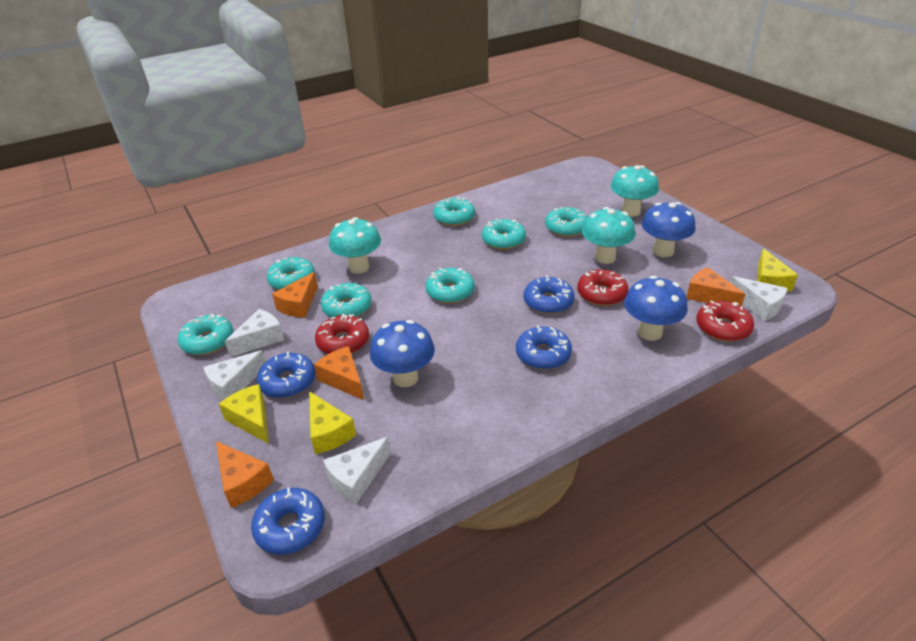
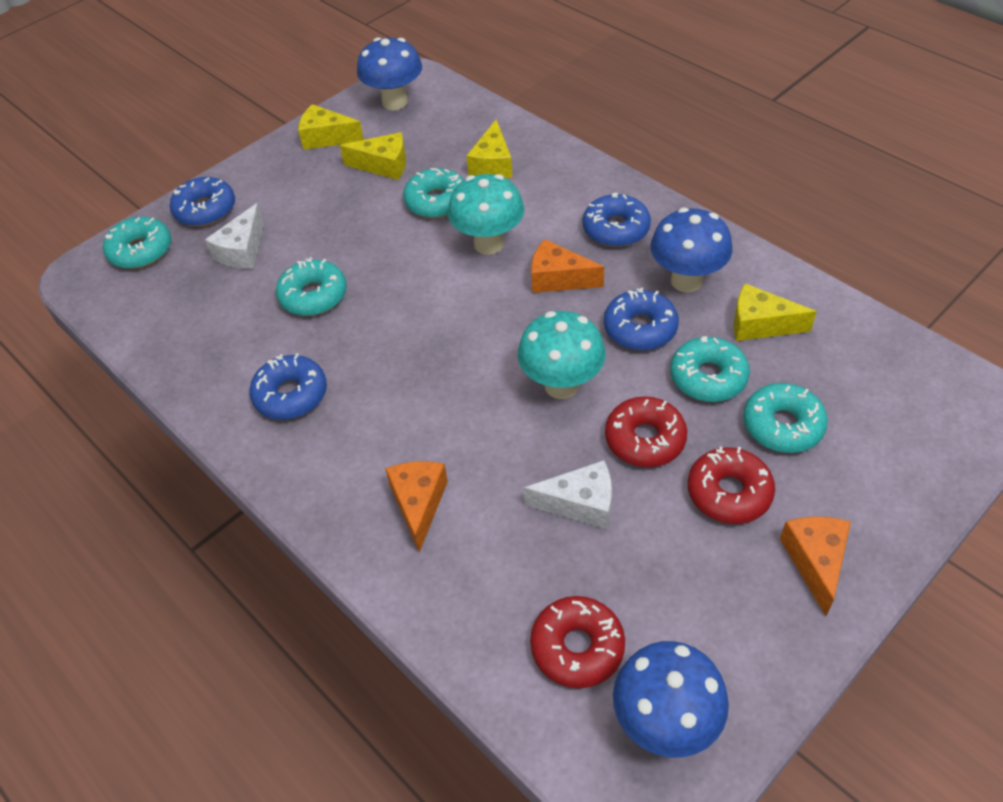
orange cheese: 4 -> 3
turquoise donut: 7 -> 5
turquoise mushroom: 3 -> 2
white cheese: 4 -> 2
yellow cheese: 3 -> 4

